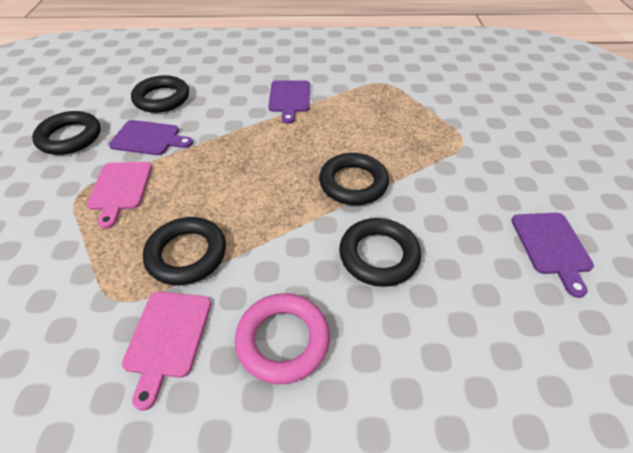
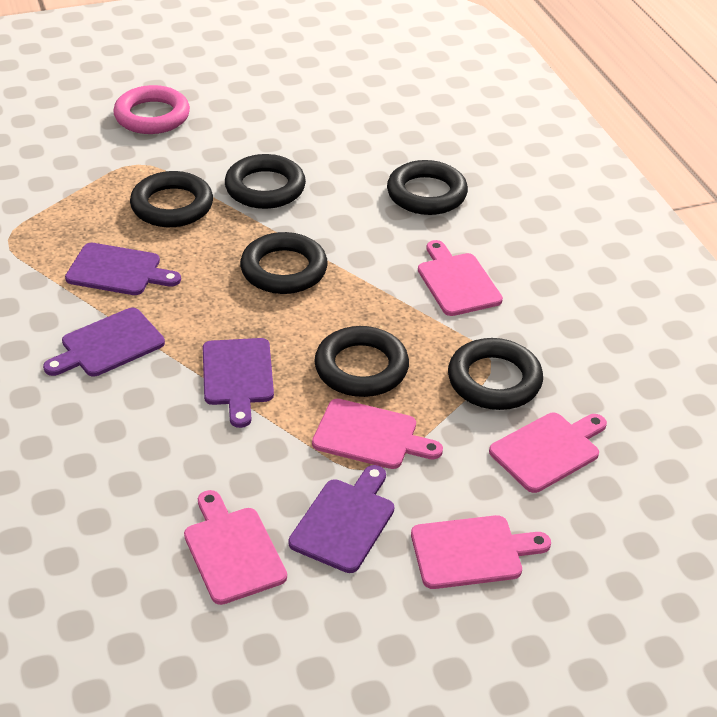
black ring: 5 -> 6
pink cutting board: 2 -> 5
purple cutting board: 3 -> 4

